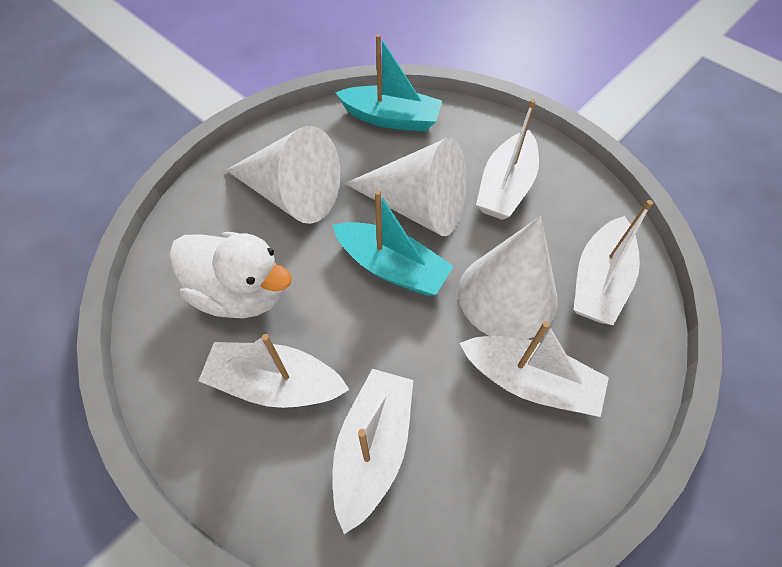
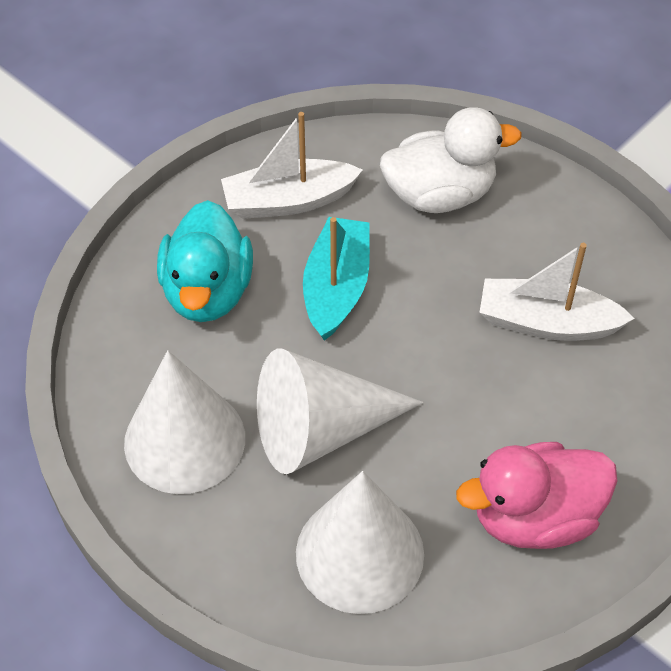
pink duck: 0 -> 1
turquoise boat: 2 -> 1
turquoise duck: 0 -> 1
white boat: 5 -> 2

